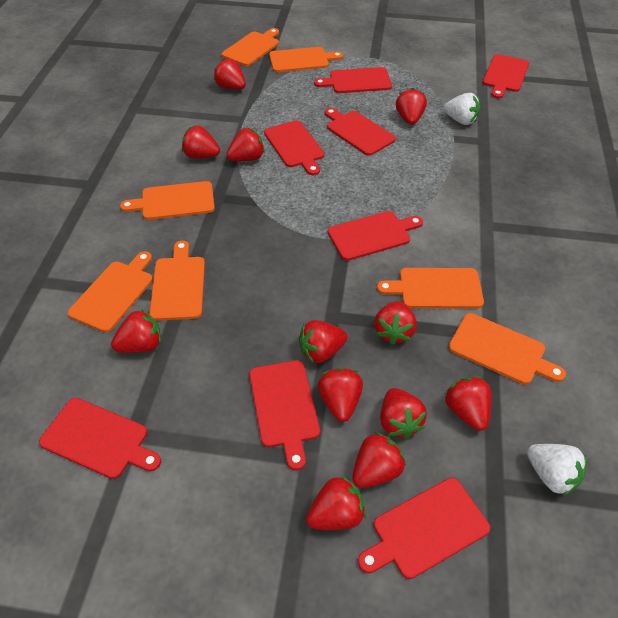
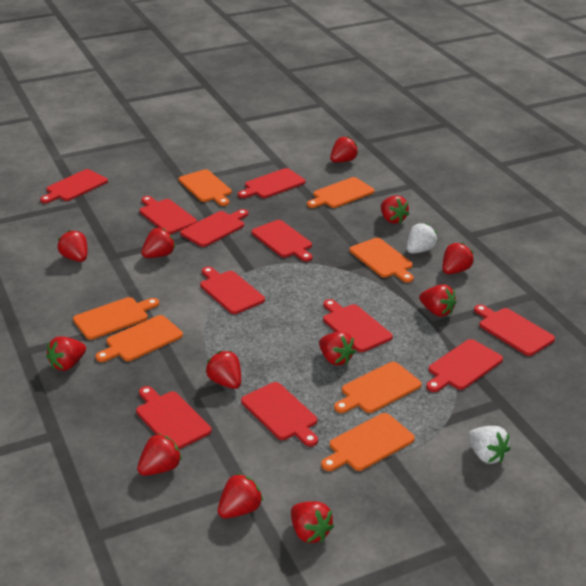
red cutting board: 8 -> 11

